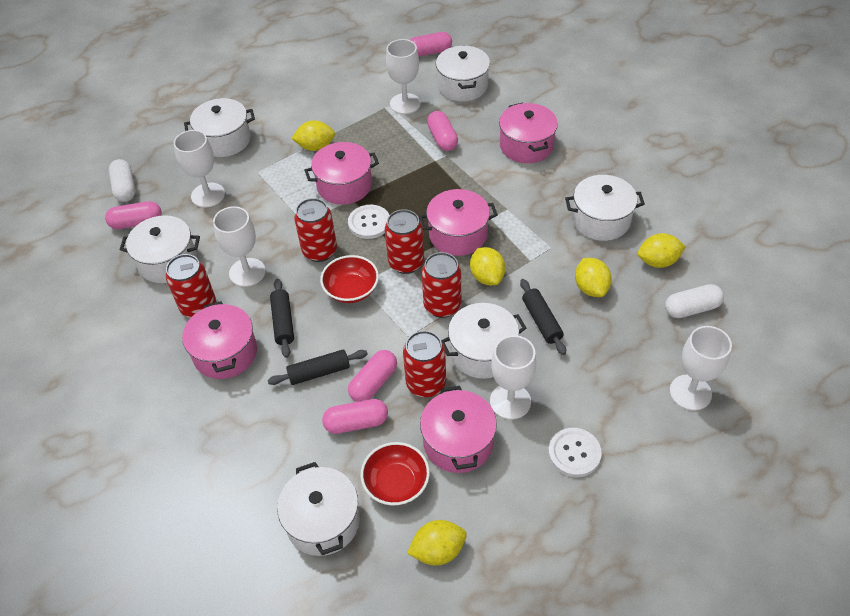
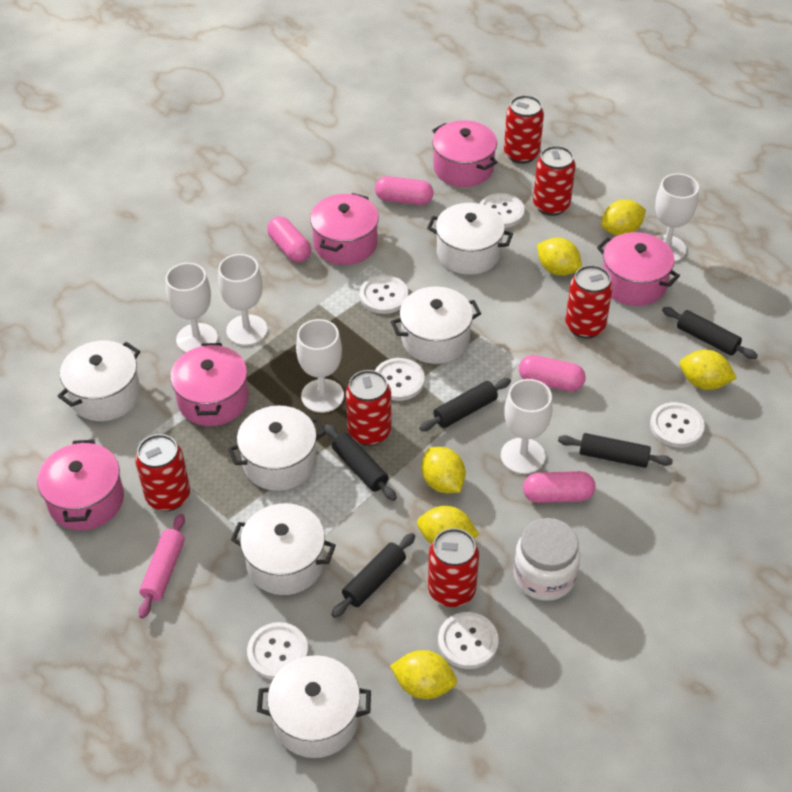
black rolling pin: 3 -> 5
pink capsule: 5 -> 4
pink rolling pin: 0 -> 1
red bowl: 2 -> 0
red can: 5 -> 6
white button: 2 -> 6
white capsule: 2 -> 0
white jar: 0 -> 1
yellow lemon: 5 -> 6

